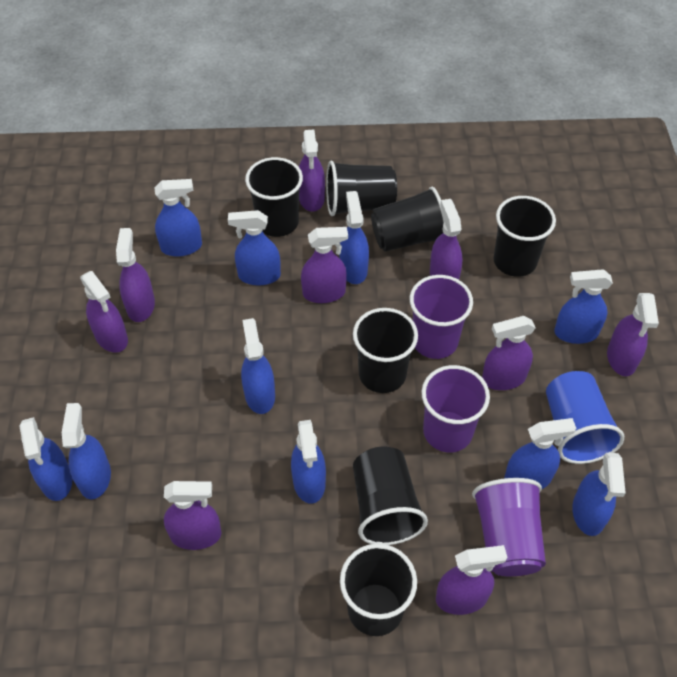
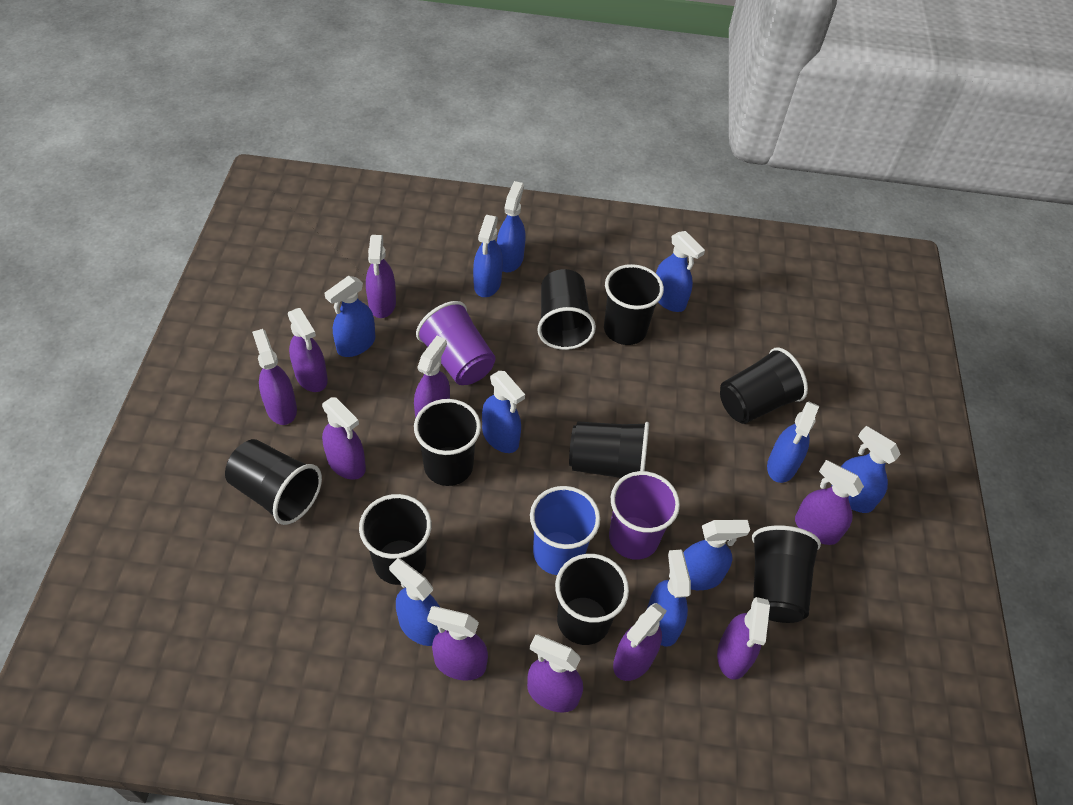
black cup: 7 -> 9
purple cup: 3 -> 2
purple spray bottle: 9 -> 10

